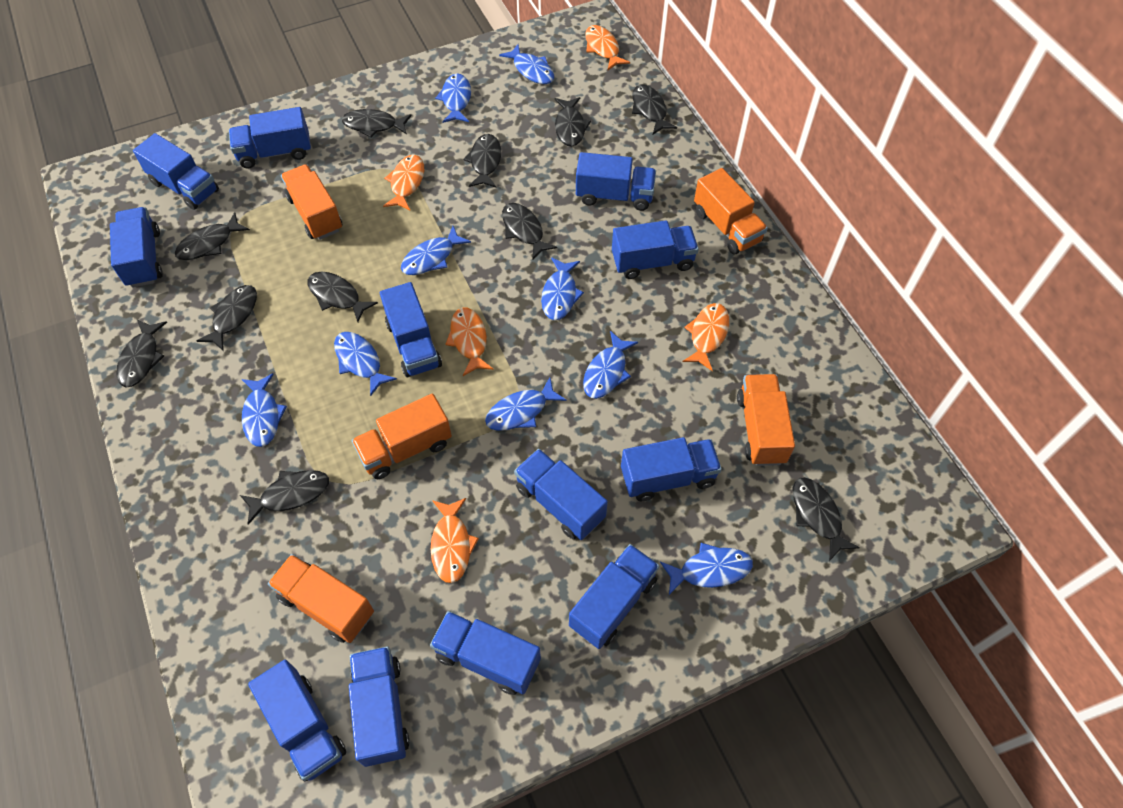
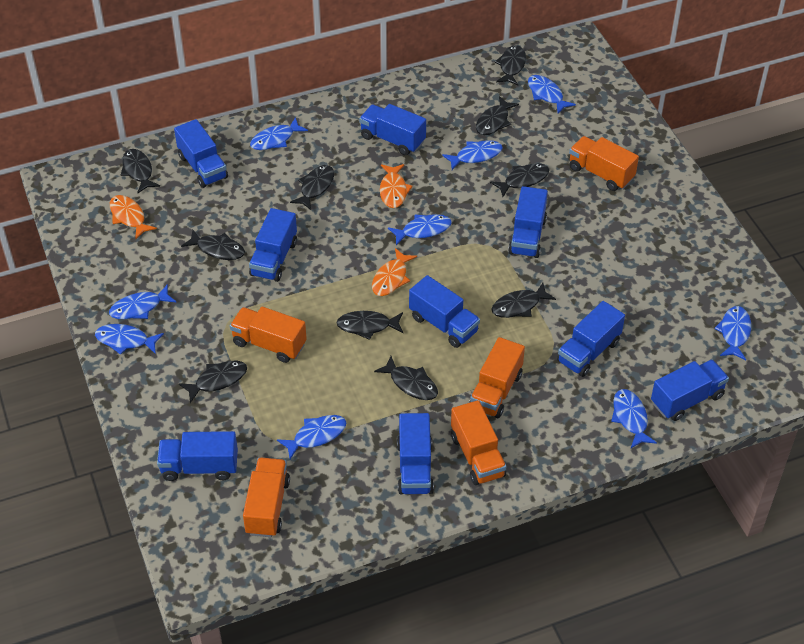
black fish: 11 -> 10
blue truck: 12 -> 9
orange fish: 5 -> 3

